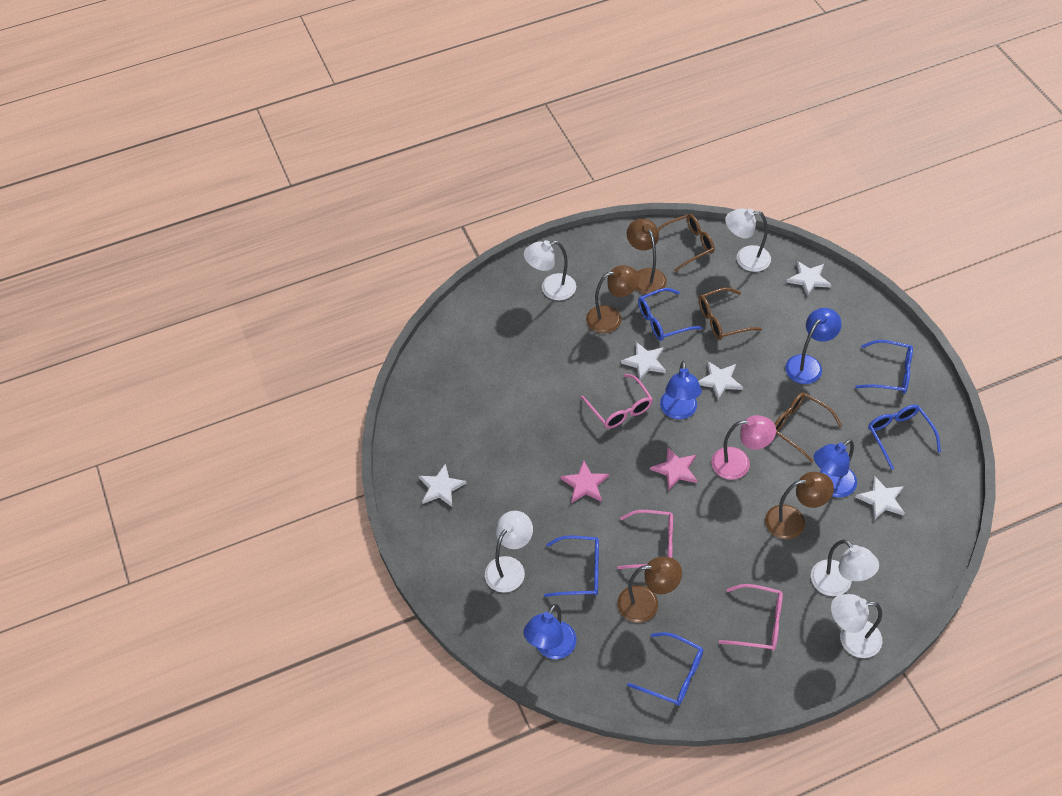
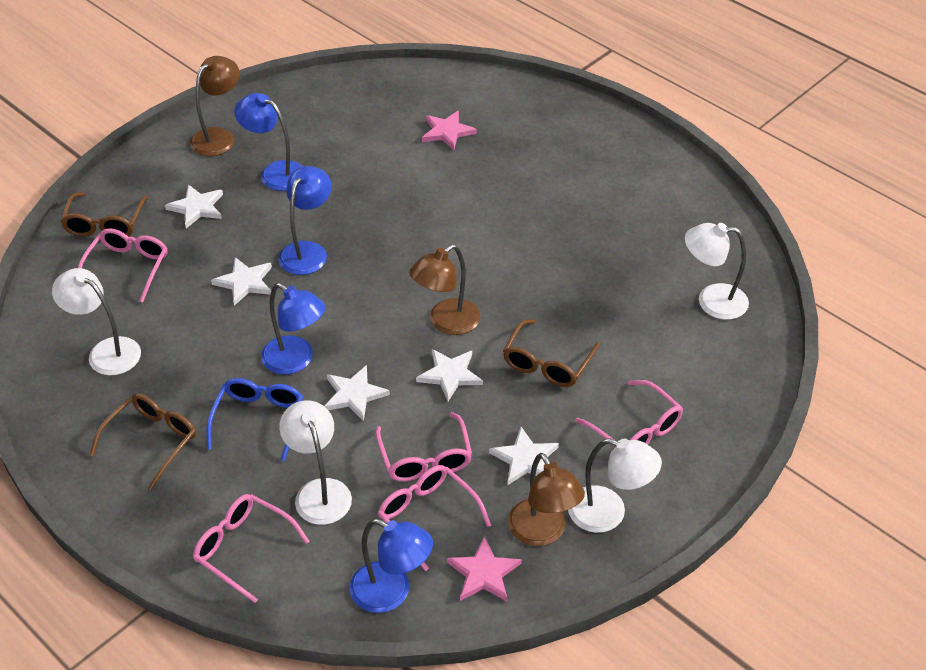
blue glasses: 5 -> 1
brown lamp: 4 -> 3
pink glasses: 3 -> 5
pink lamp: 1 -> 0
white lamp: 5 -> 4

